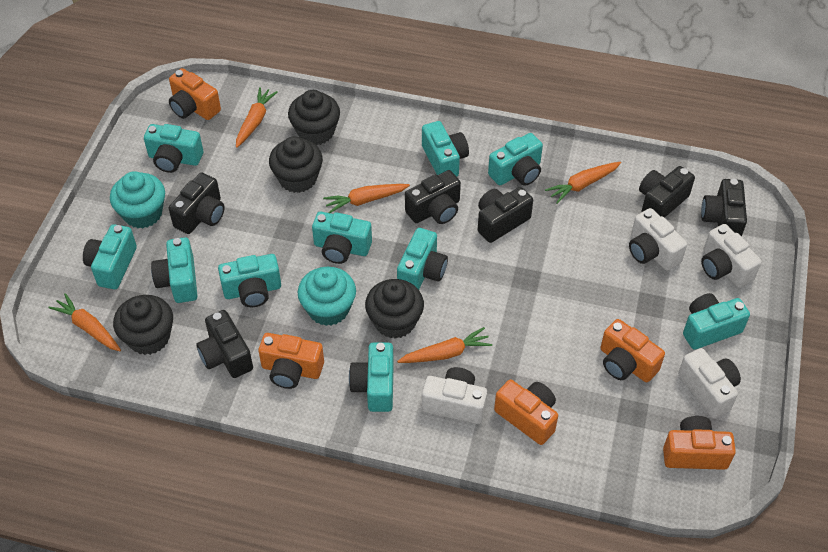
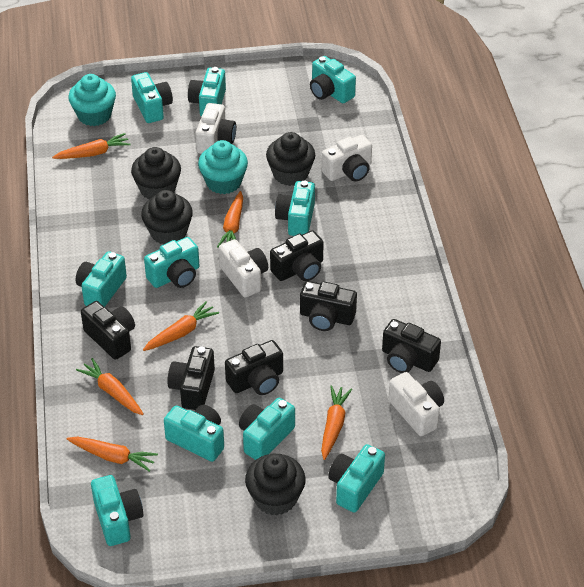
orange camera: 5 -> 0
orange carrot: 5 -> 6

